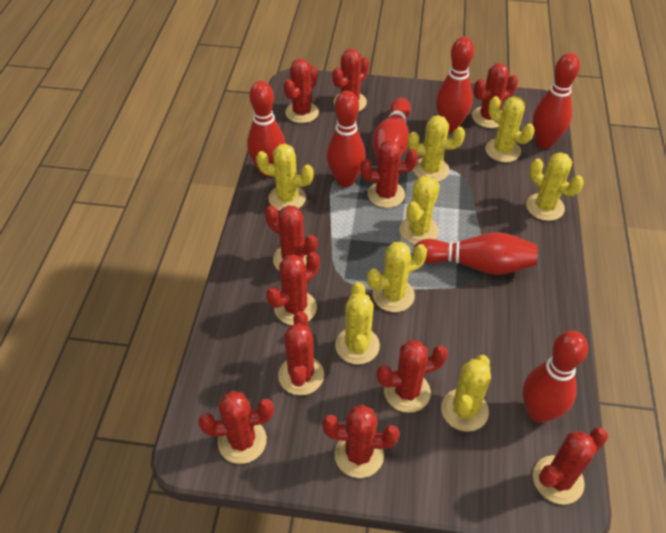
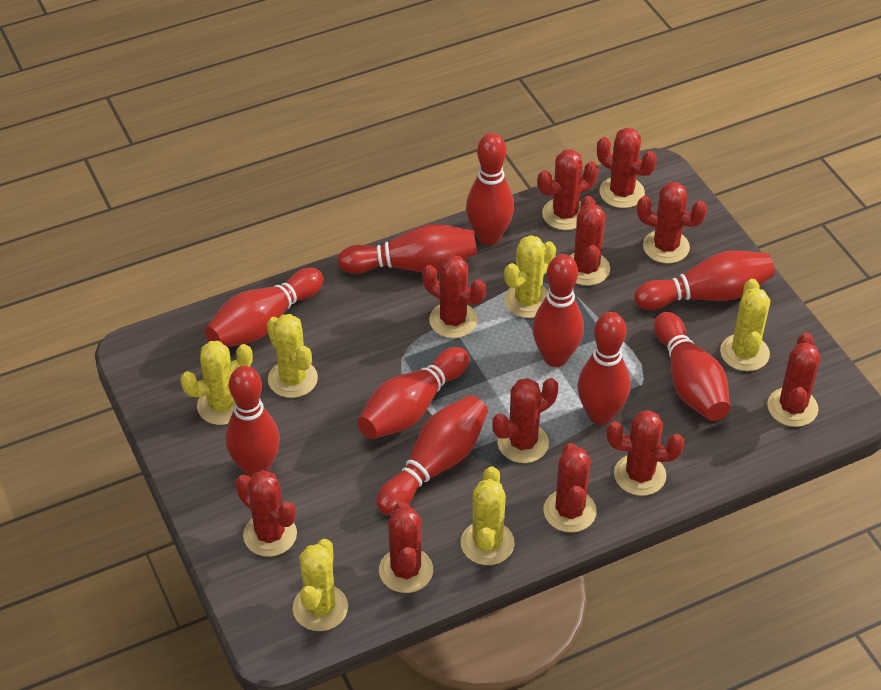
red bowling pin: 7 -> 10
yellow cactus: 8 -> 6

